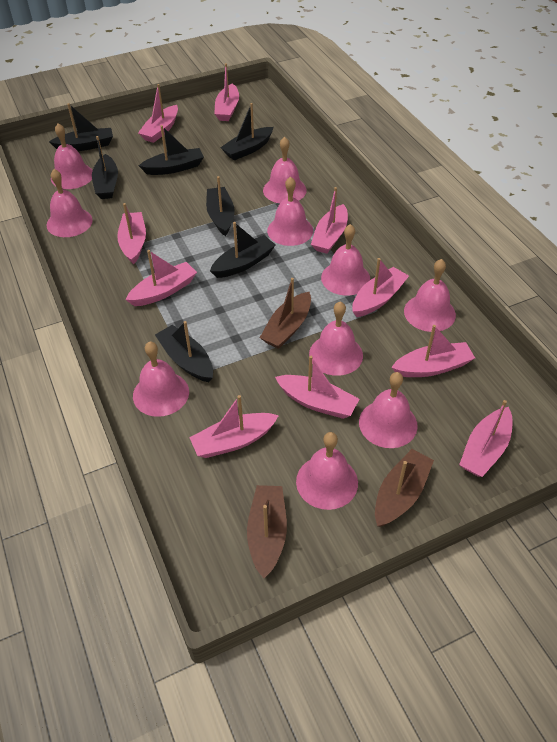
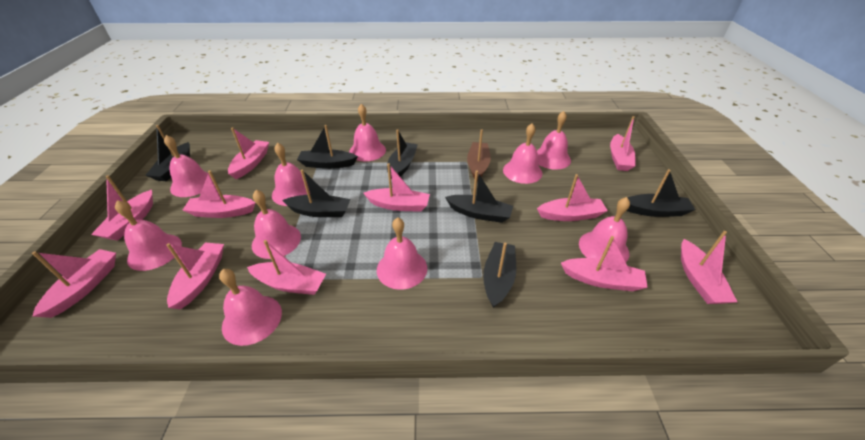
brown boat: 3 -> 1
pink boat: 10 -> 11

